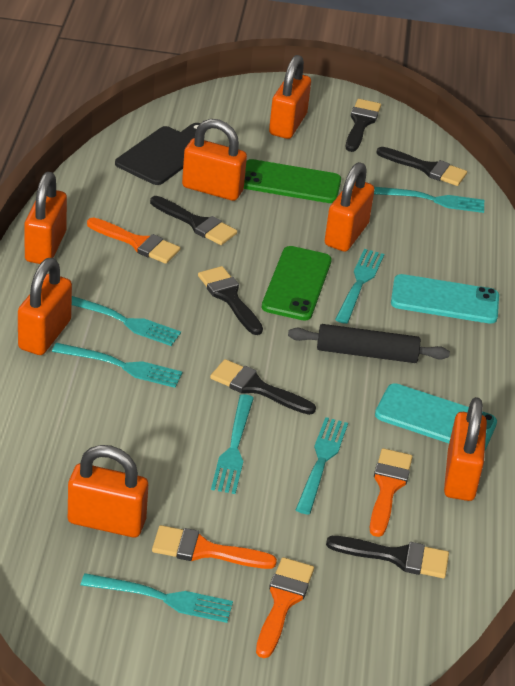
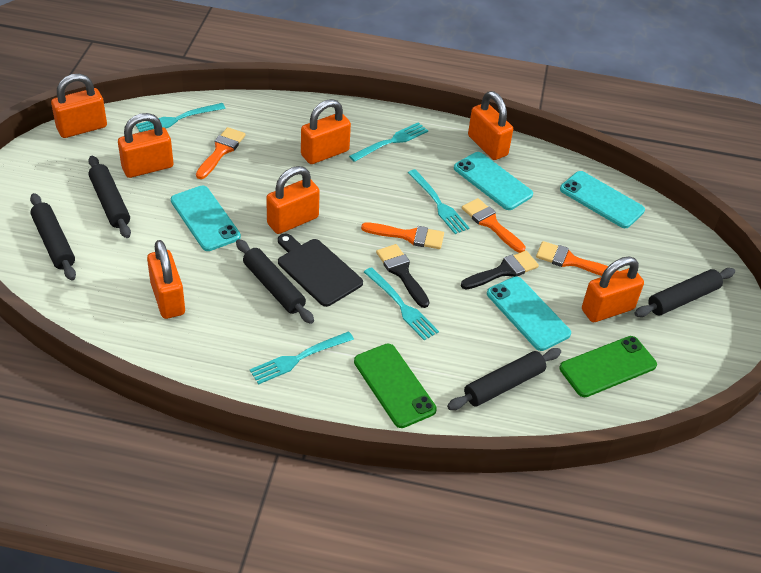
black brush: 6 -> 2
black rolling pin: 1 -> 5
turquoise fork: 7 -> 5
turquoise phone: 2 -> 4

